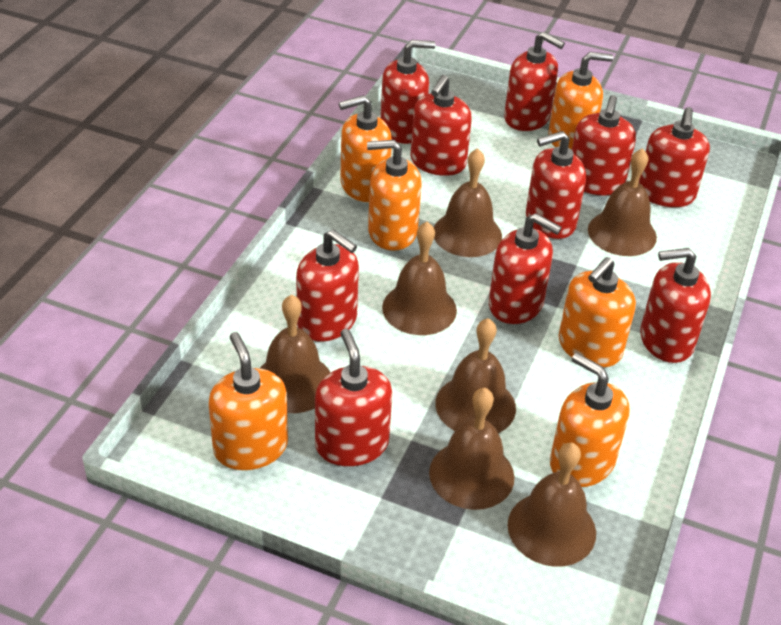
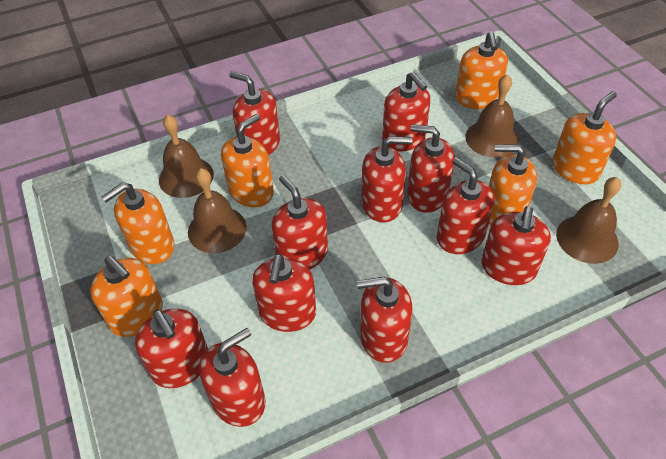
brown bell: 7 -> 4
red soap dispenser: 10 -> 11

